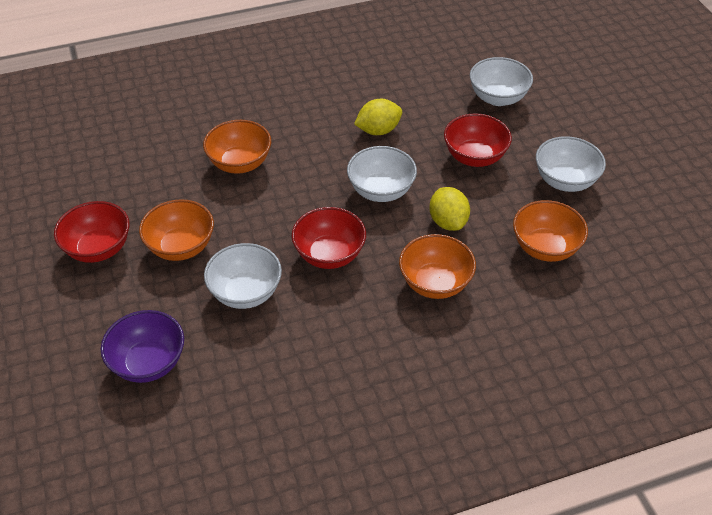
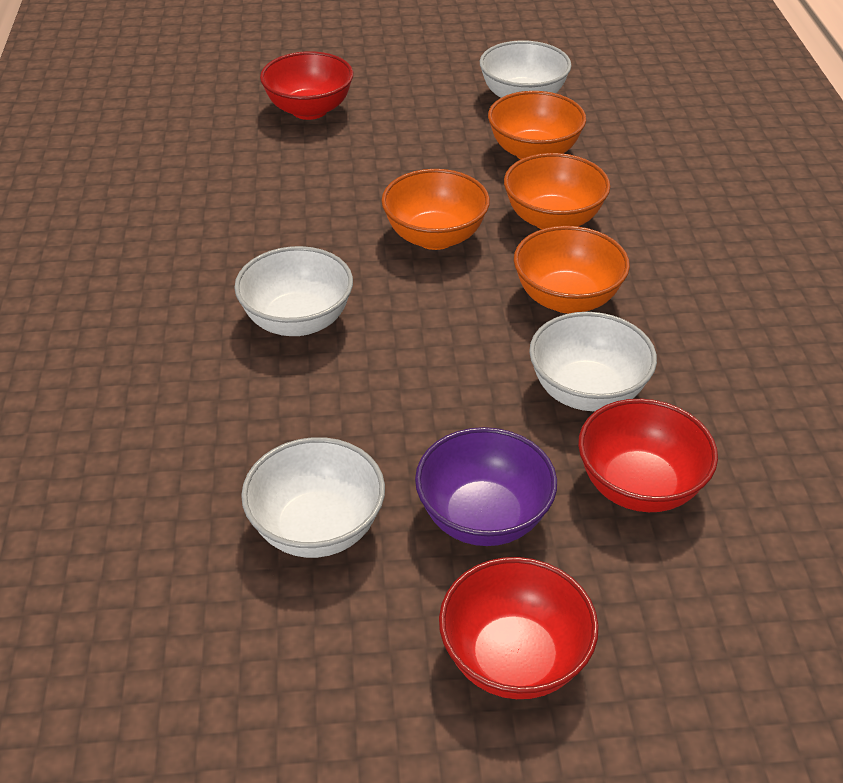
yellow lemon: 2 -> 0

